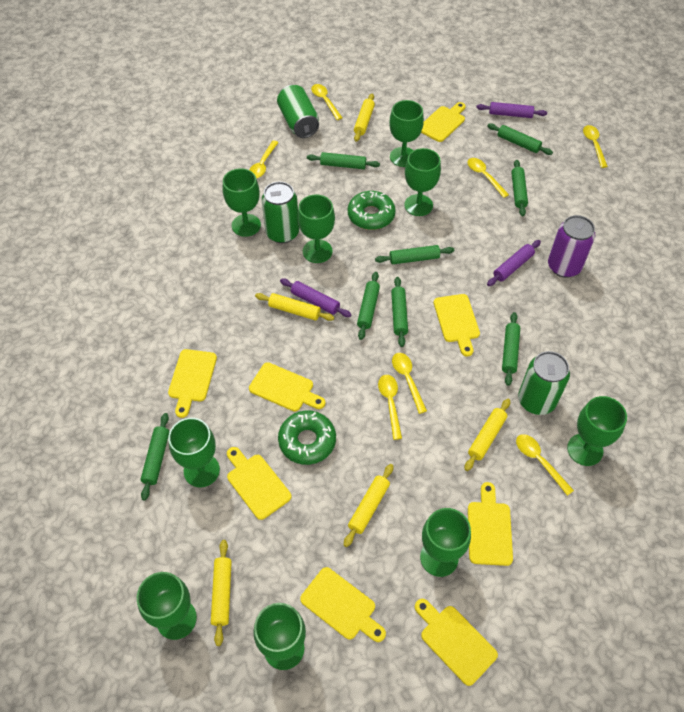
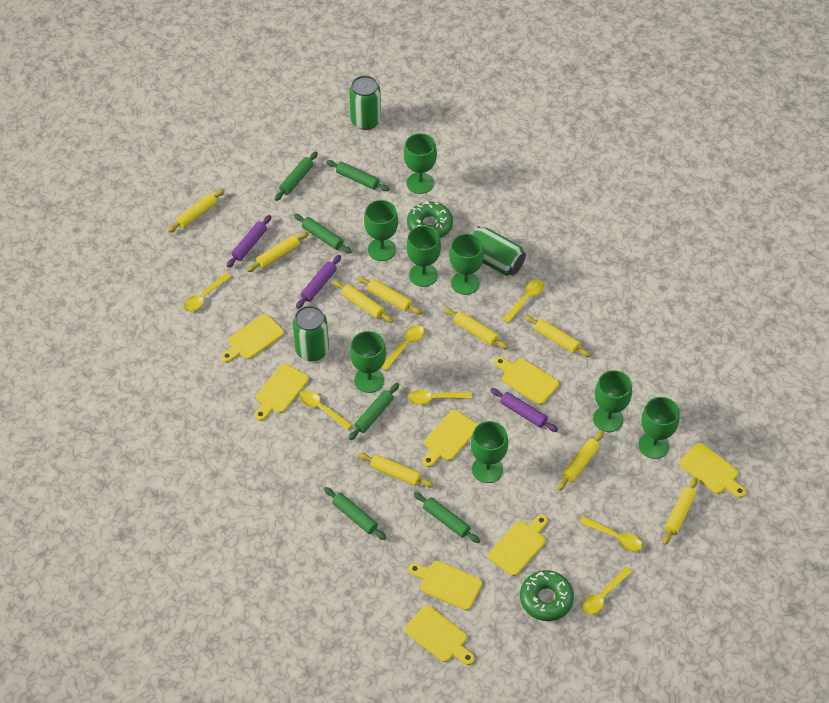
green goblet: 9 -> 8
green rolling pin: 8 -> 6
purple can: 1 -> 0
yellow rolling pin: 5 -> 9

